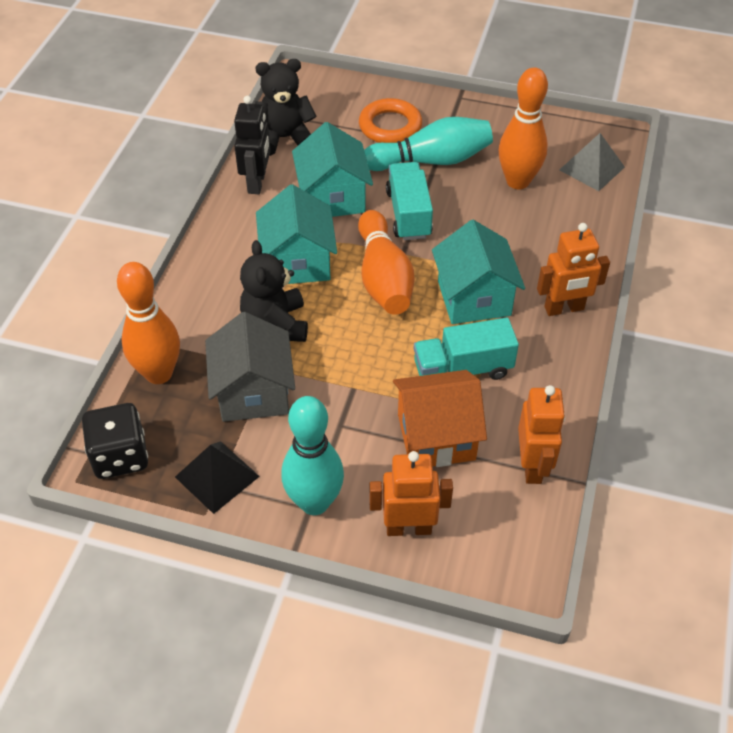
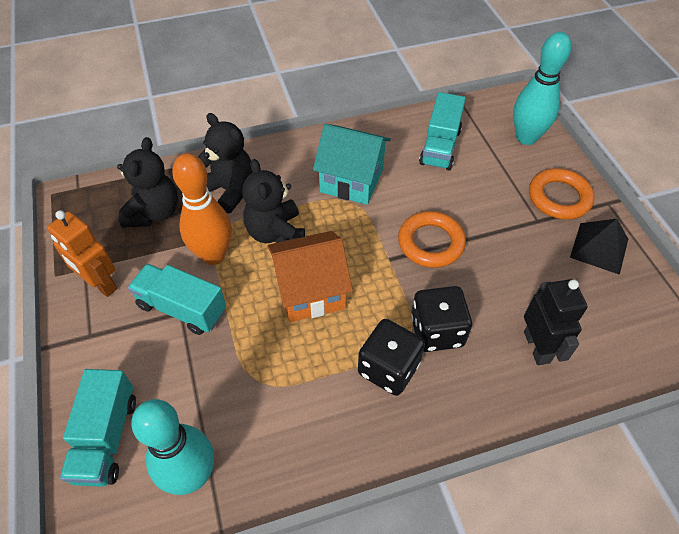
black dice: 1 -> 2
black teddy bear: 2 -> 3
grey house: 1 -> 0
grey pyramid: 1 -> 0
orange bowling pin: 3 -> 1
orange ring: 1 -> 2
orange robot: 3 -> 1
turquoise house: 3 -> 1
turquoise truck: 2 -> 3

